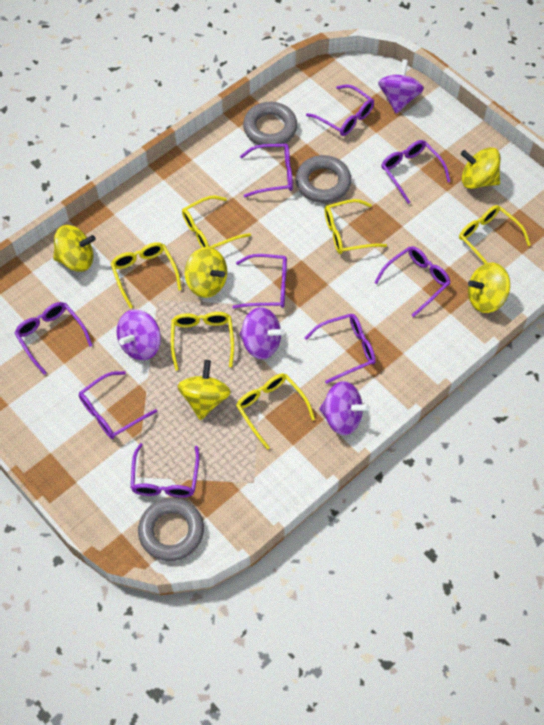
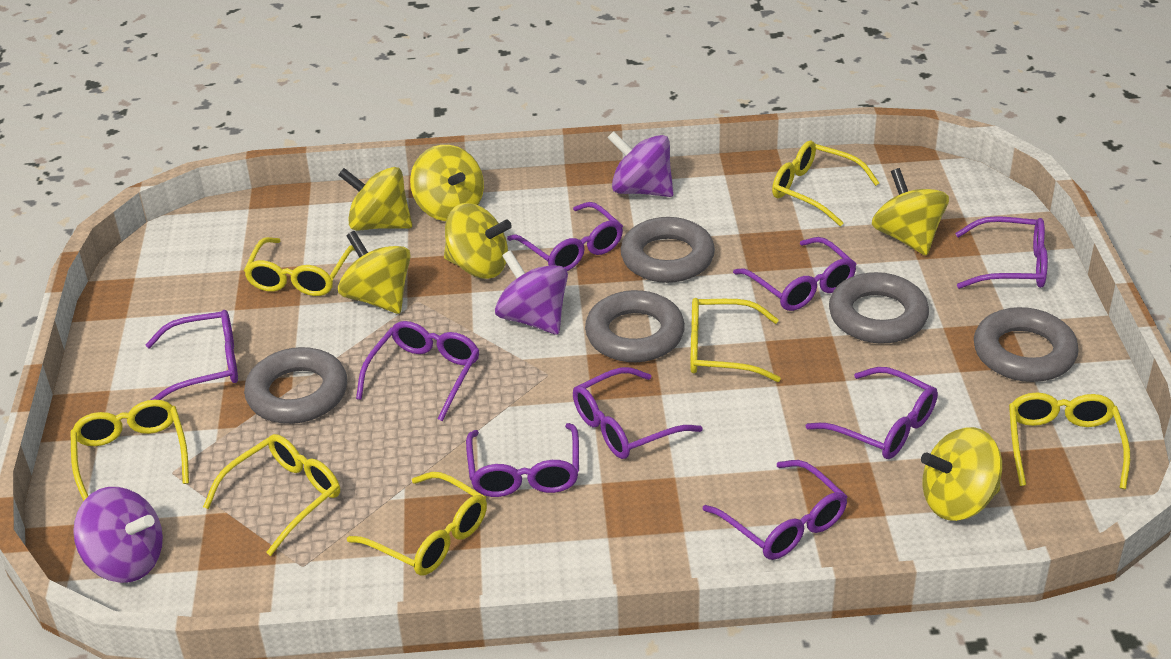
grey ring: 3 -> 5
purple spinning top: 4 -> 3
yellow glasses: 6 -> 7
yellow spinning top: 5 -> 6

